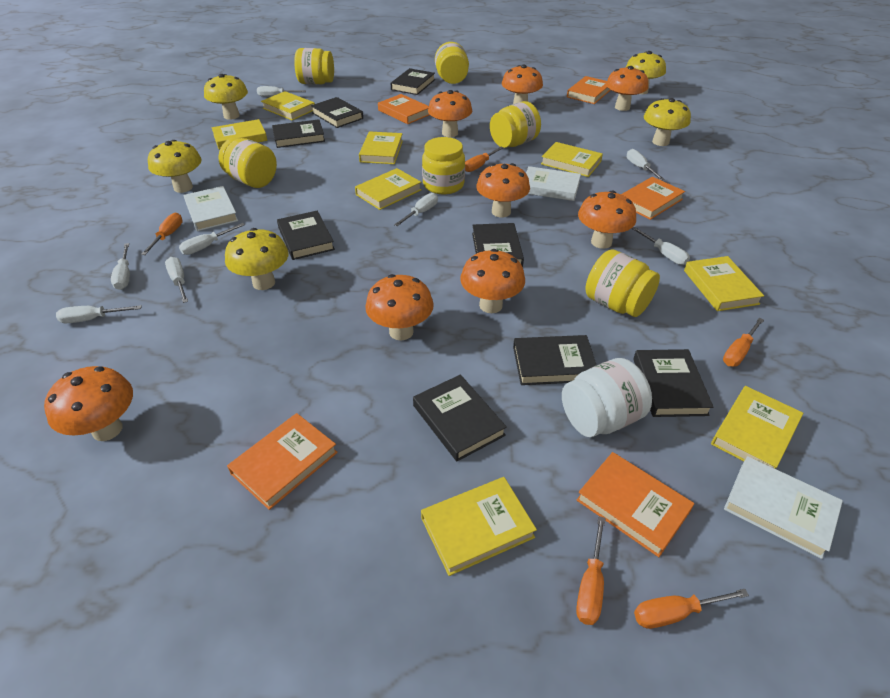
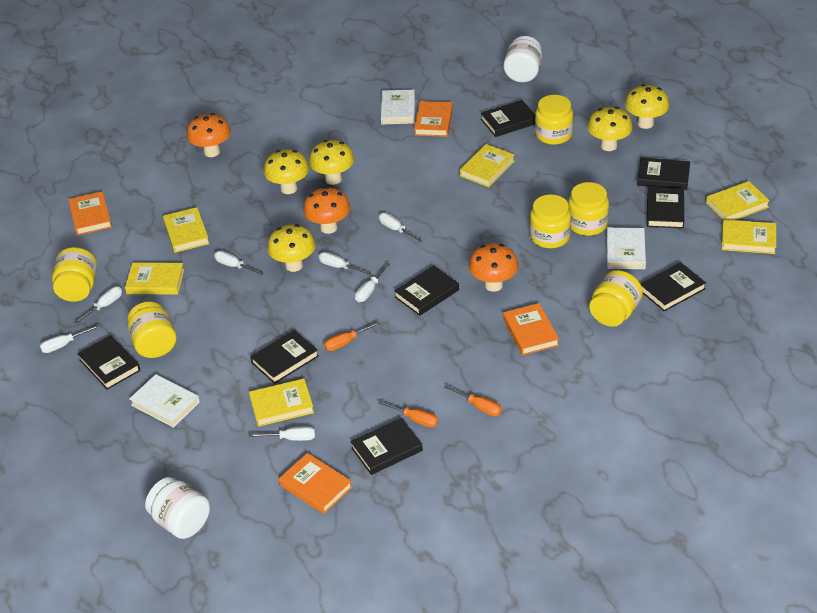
orange book: 5 -> 4
orange mushroom: 8 -> 3
orange screwdriver: 5 -> 3
white jar: 1 -> 2
white screwdriver: 8 -> 7
yellow book: 8 -> 6

